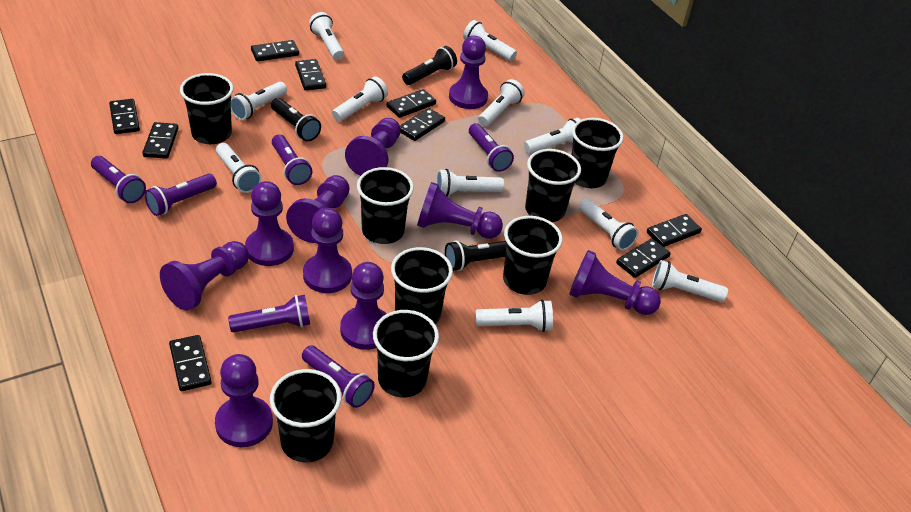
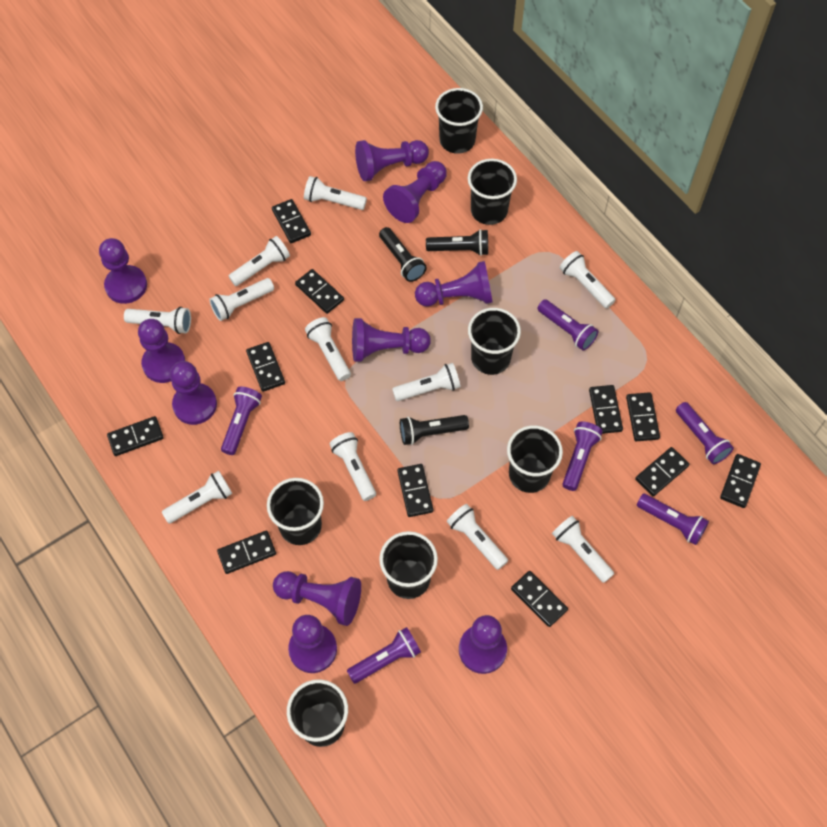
black cup: 8 -> 7
black domino: 9 -> 11

